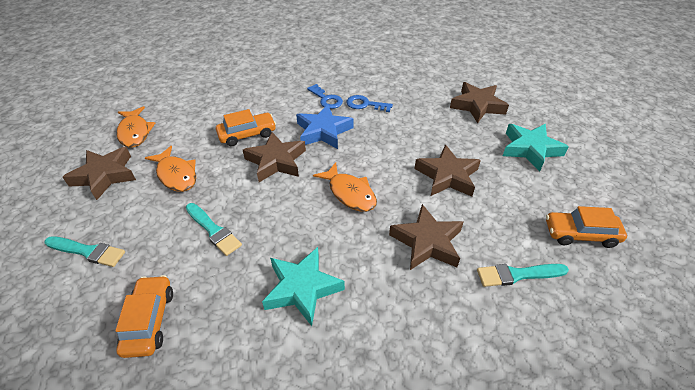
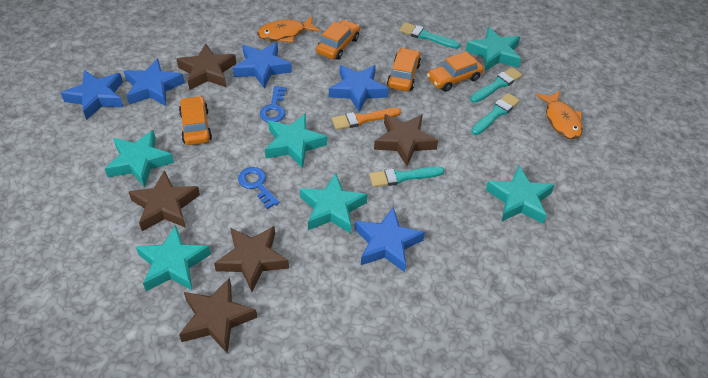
blue star: 1 -> 5
orange brush: 0 -> 1
orange car: 3 -> 4
orange fish: 3 -> 2
turquoise brush: 3 -> 4
turquoise star: 2 -> 6

